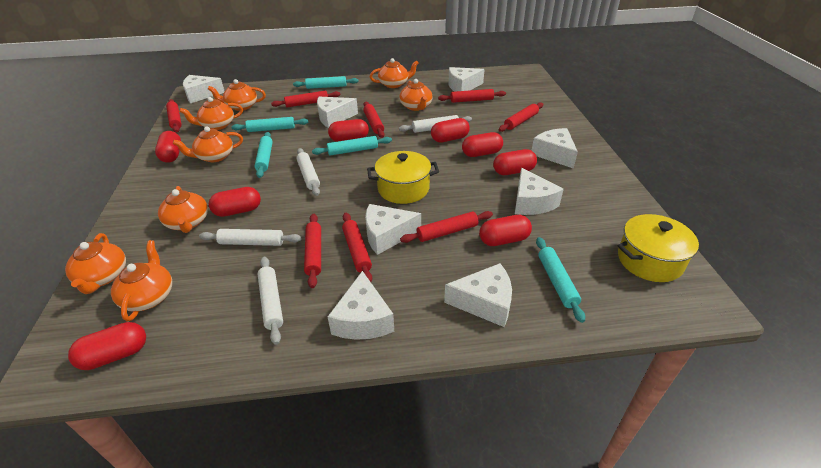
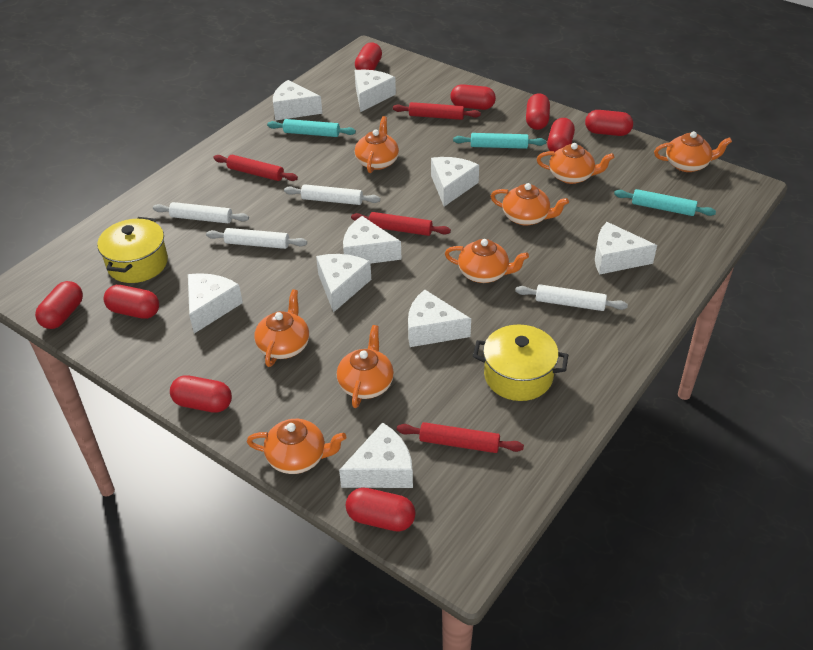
red capsule: 8 -> 9
red rolling pin: 8 -> 4
turquoise rolling pin: 5 -> 3
white cheese: 8 -> 9

